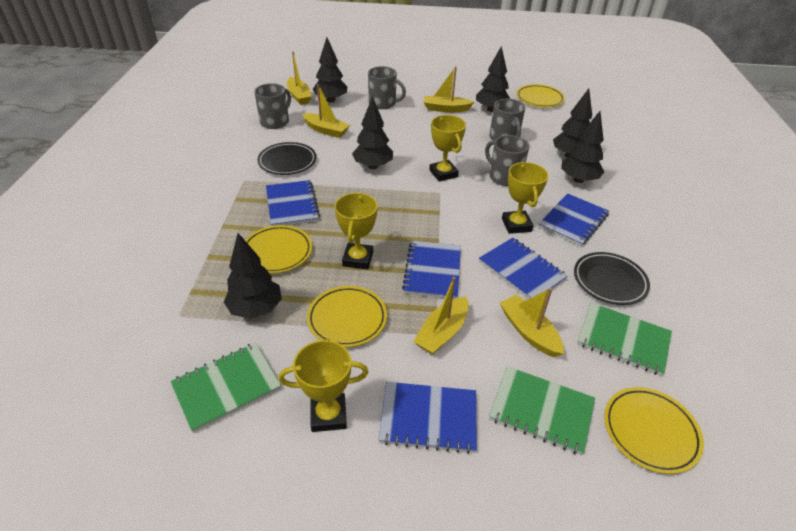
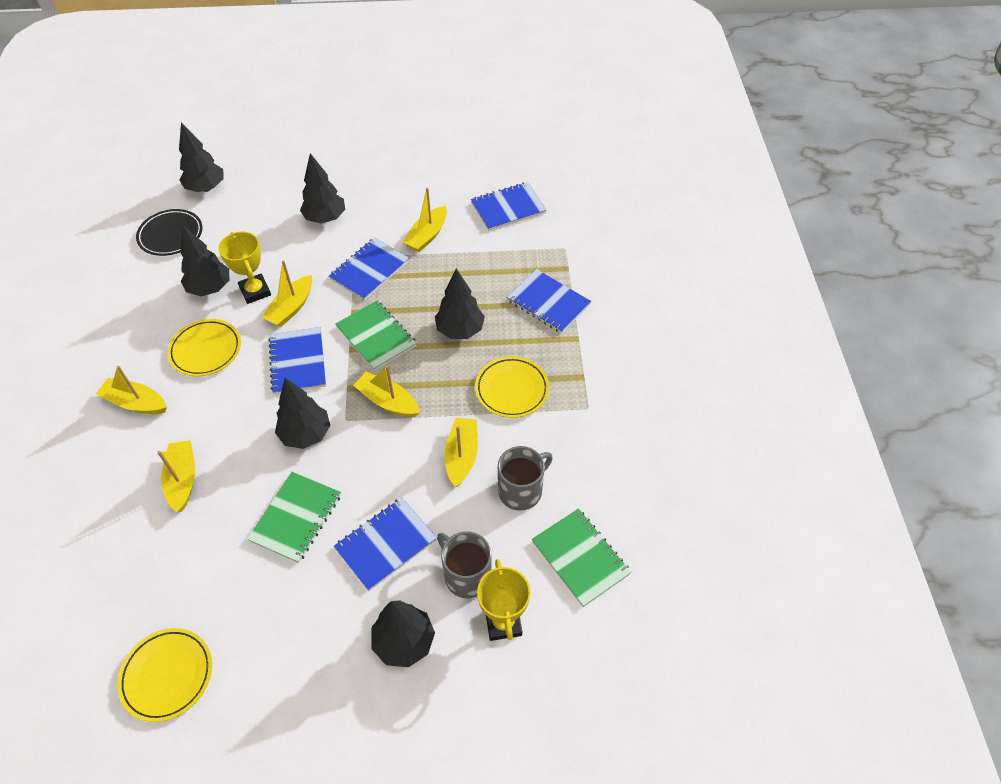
black plate: 2 -> 1
grey mug: 4 -> 2
yellow boat: 5 -> 6
yellow plate: 4 -> 3
yellow trophy: 4 -> 2

